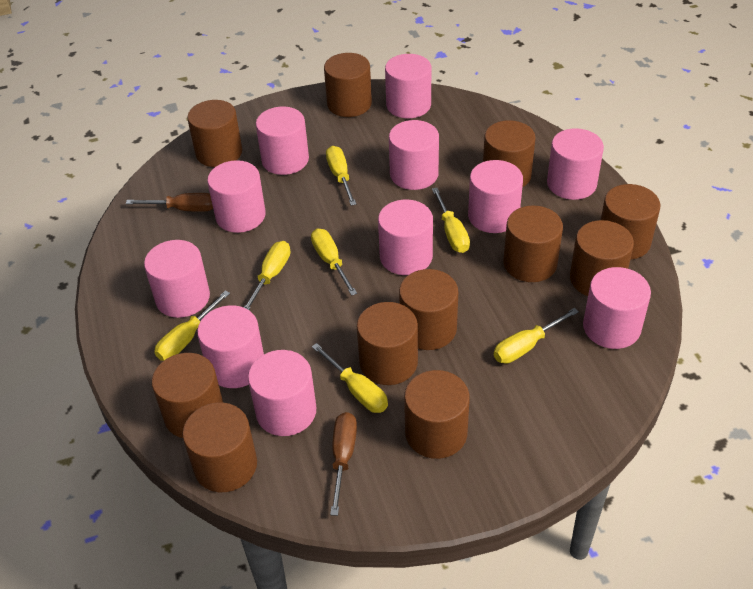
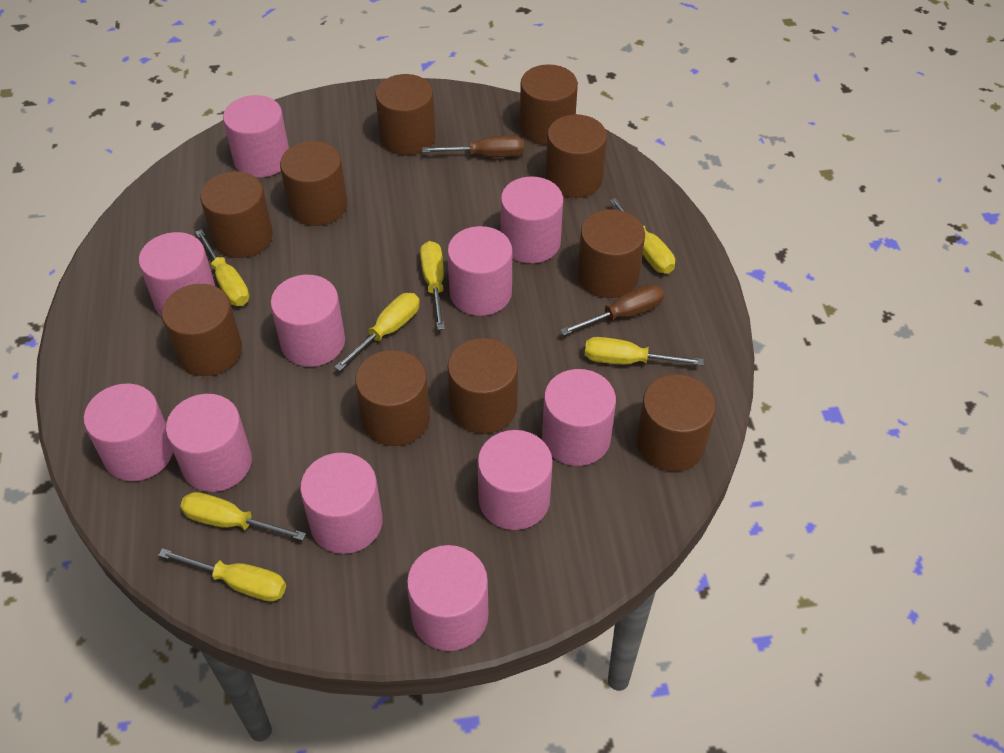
brown cylinder: 11 -> 10

